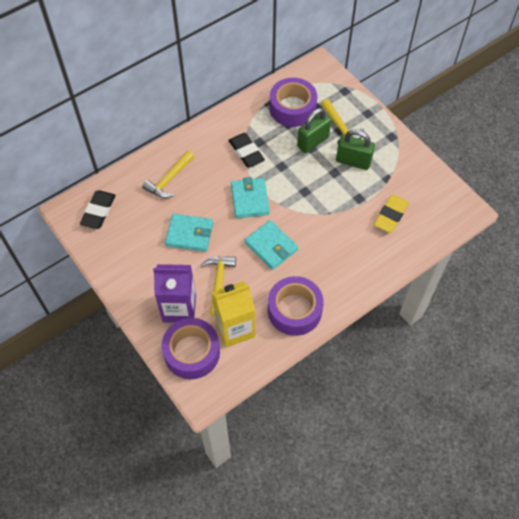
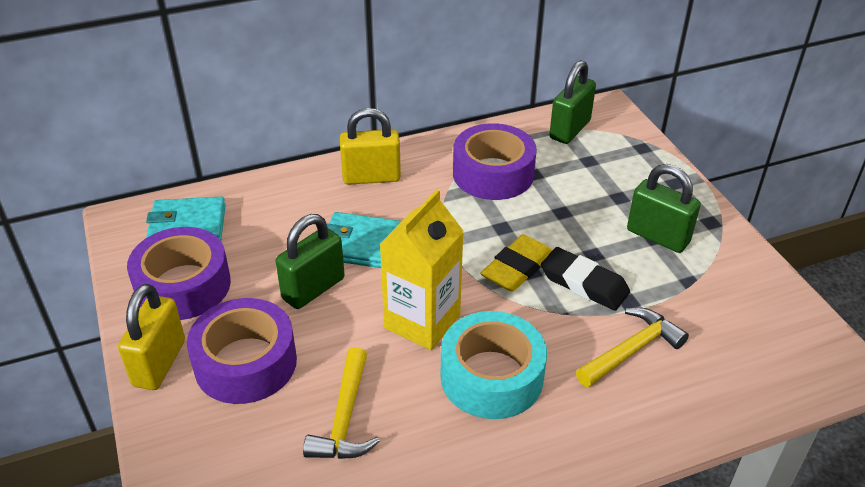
black eraser: 2 -> 1
green padlock: 2 -> 3
purple carton: 1 -> 0
turquoise tape: 0 -> 1
turquoise wallet: 3 -> 2
yellow hammer: 3 -> 2
yellow padlock: 0 -> 2

